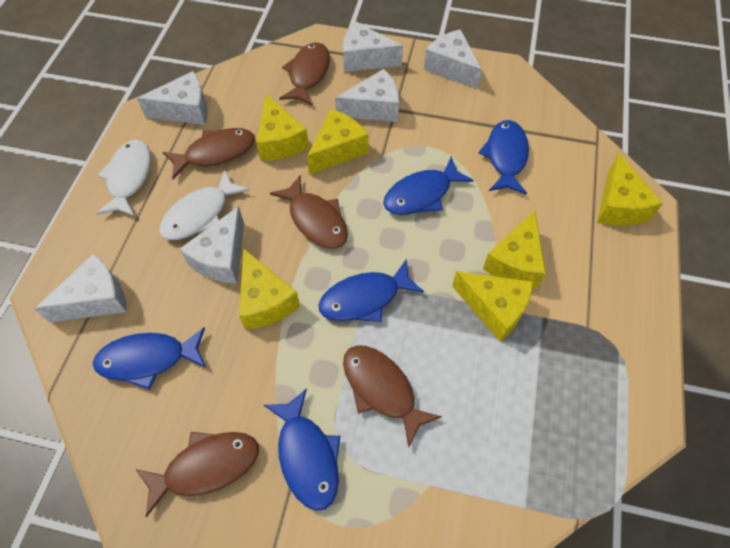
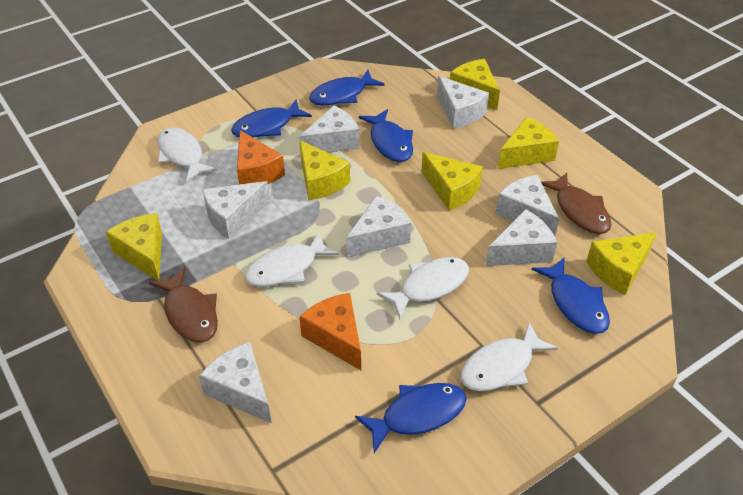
brown fish: 5 -> 2
orange cheese: 0 -> 2
white cheese: 6 -> 7
white fish: 2 -> 4

